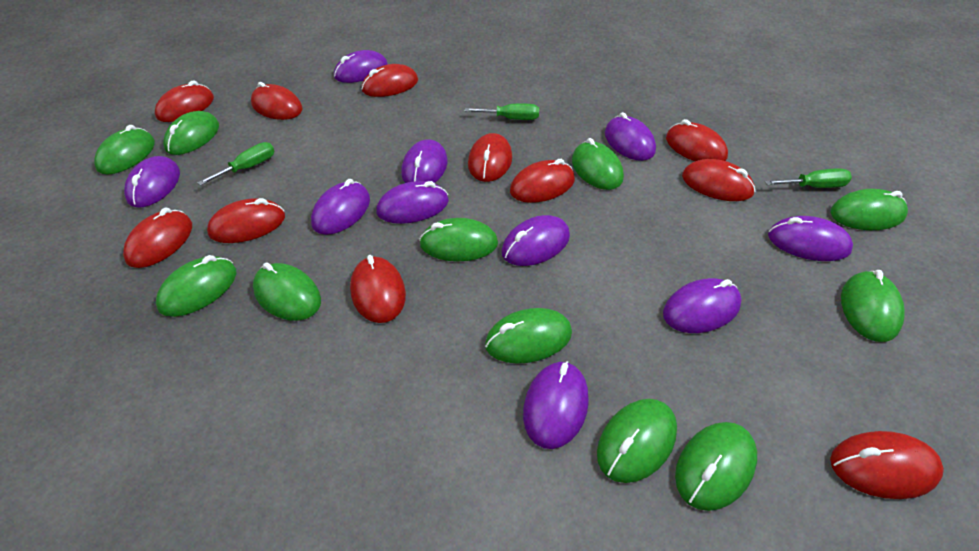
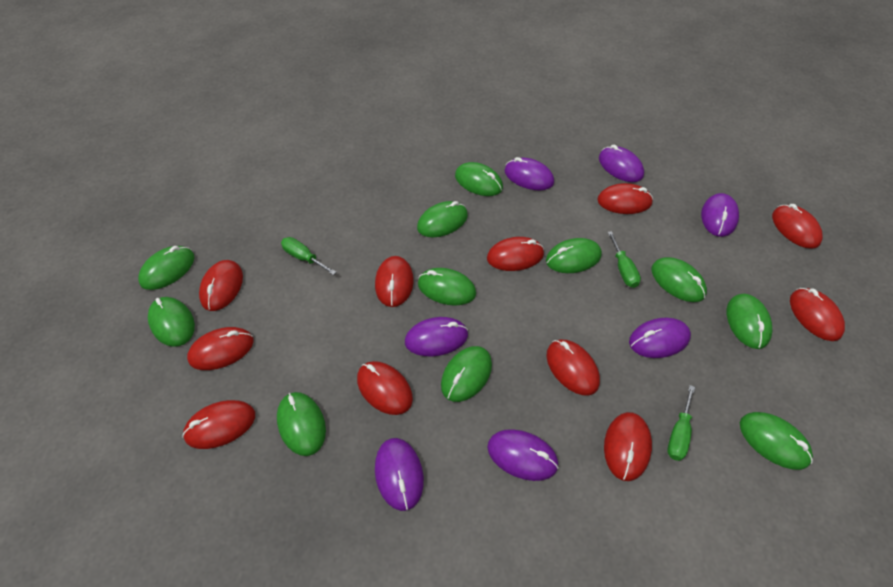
purple mouse: 10 -> 7

